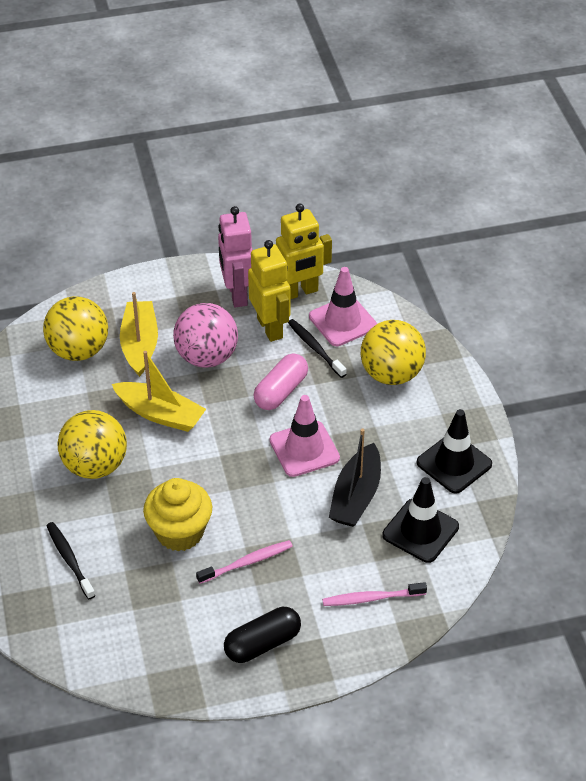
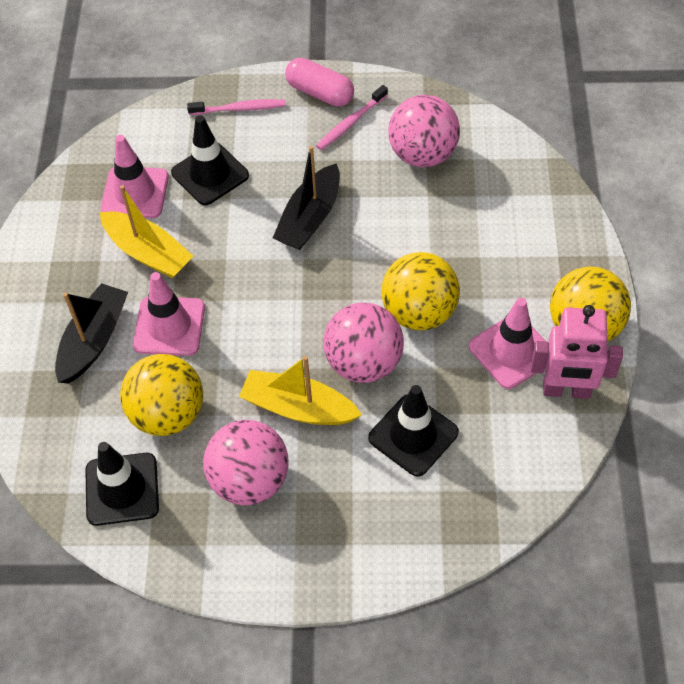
black boat: 1 -> 2
black capsule: 1 -> 0
black toothbrush: 2 -> 0
black traffic cone: 2 -> 3
pink ball: 1 -> 3
pink traffic cone: 2 -> 3
yellow cupcake: 1 -> 0
yellow robot: 2 -> 0

